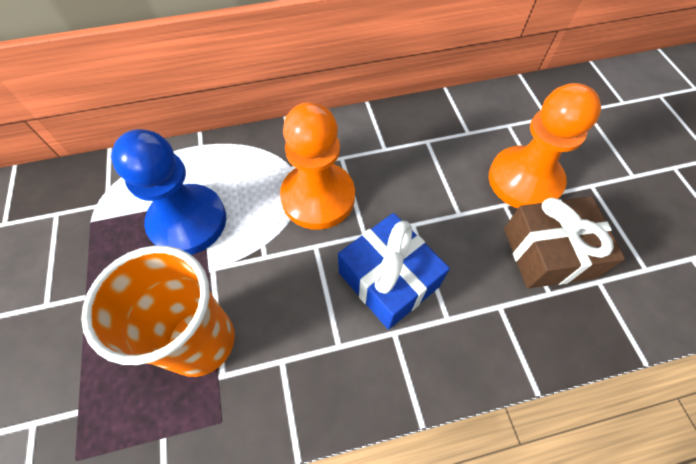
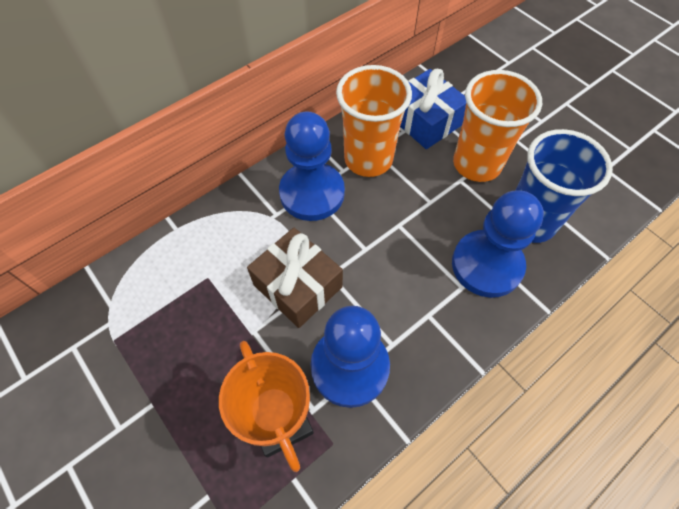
blue cup: 0 -> 1
blue pawn: 1 -> 3
orange cup: 1 -> 2
orange pawn: 2 -> 0
orange trophy: 0 -> 1

